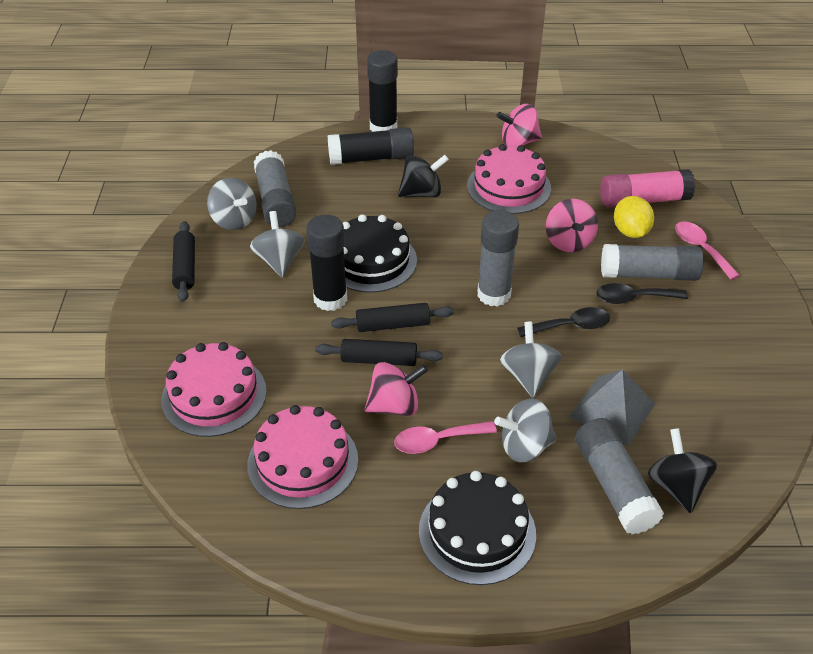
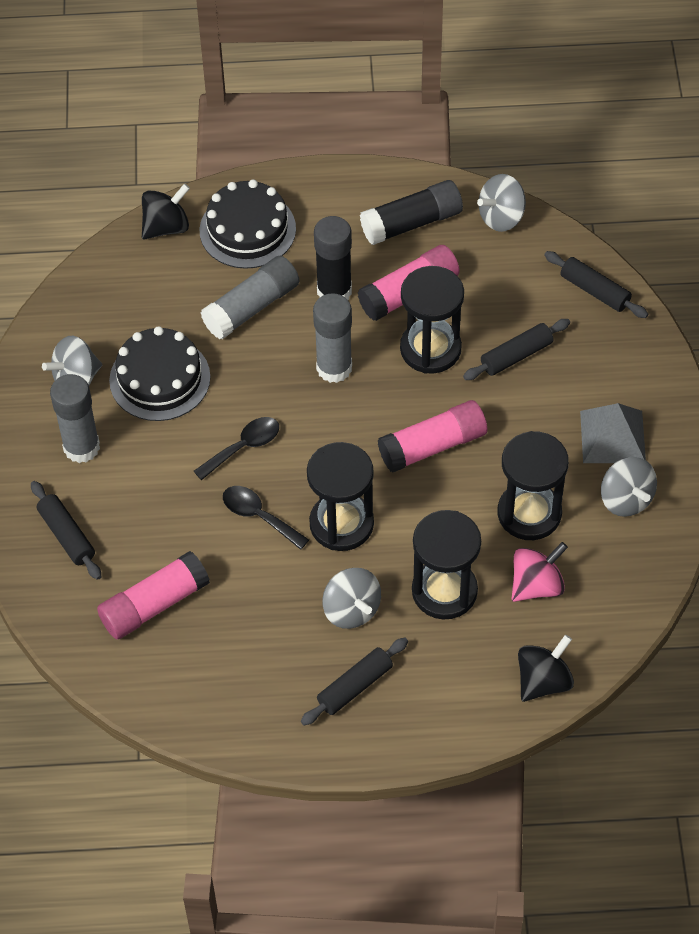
black glue stick: 3 -> 2
black hourglass: 0 -> 4
black rolling pin: 3 -> 4
grey glue stick: 4 -> 3
pink cake: 3 -> 0
pink glue stick: 1 -> 3
pink spinning top: 3 -> 1
pink spoon: 2 -> 0
yellow lemon: 1 -> 0

